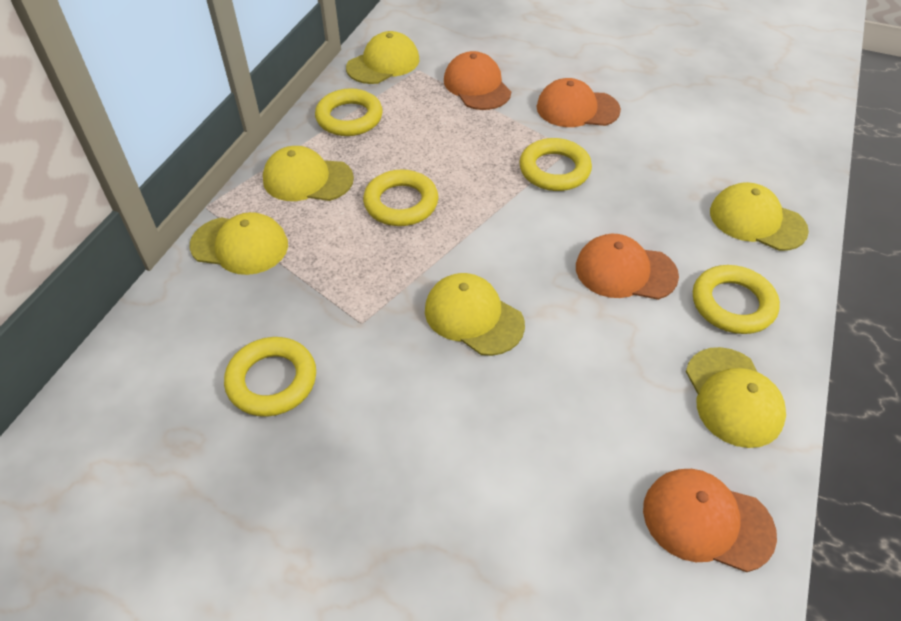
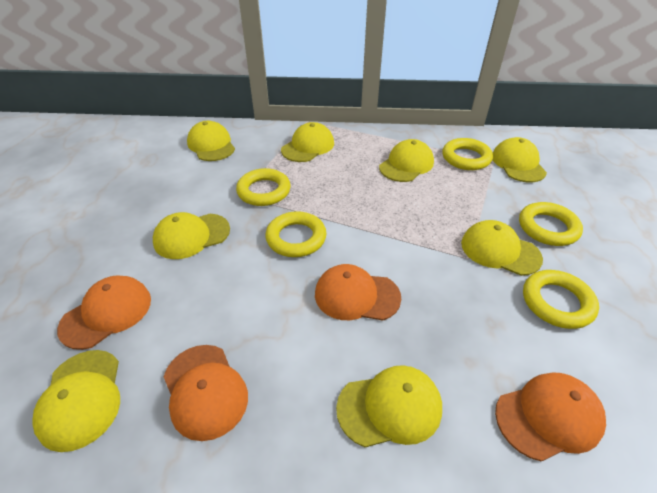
yellow cap: 6 -> 8

